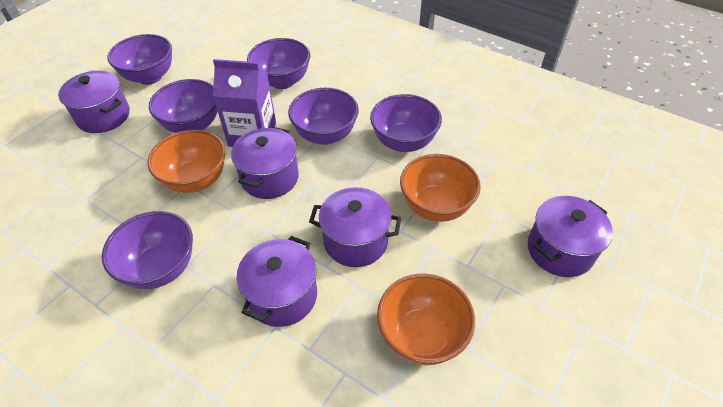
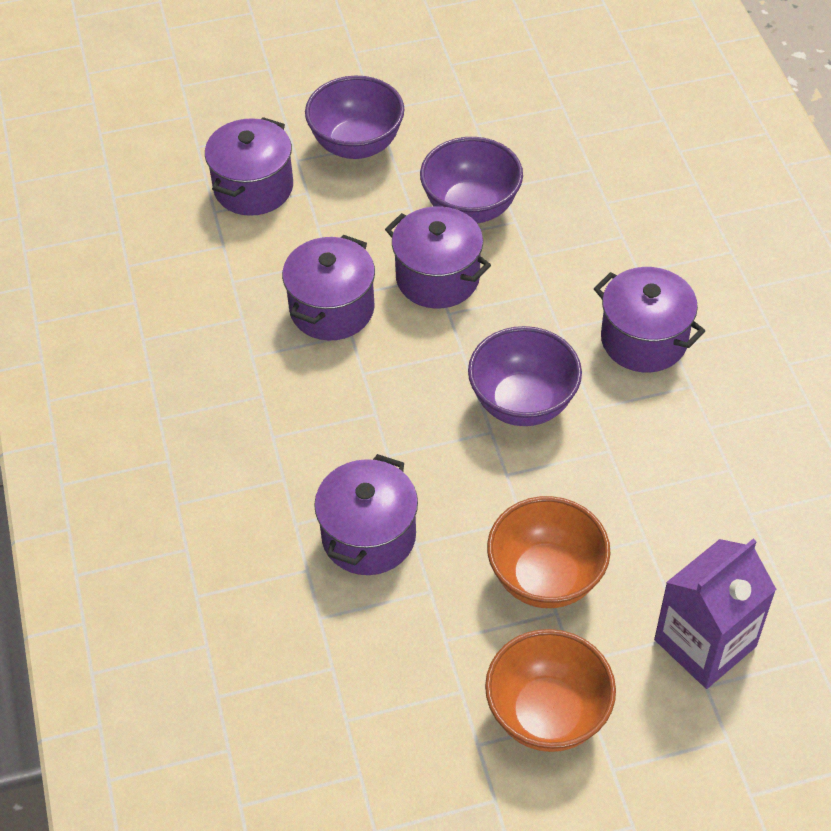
orange bowl: 3 -> 2
purple bowl: 6 -> 3

